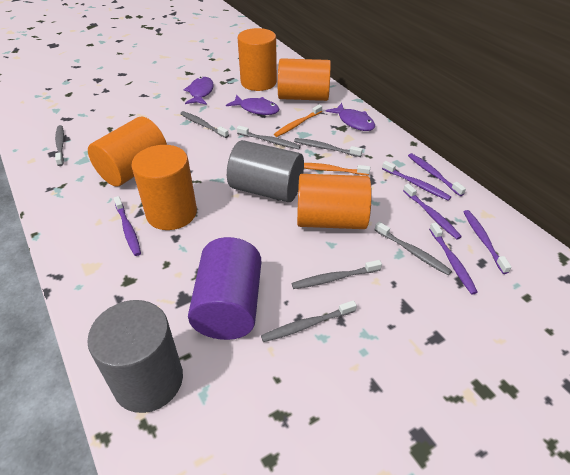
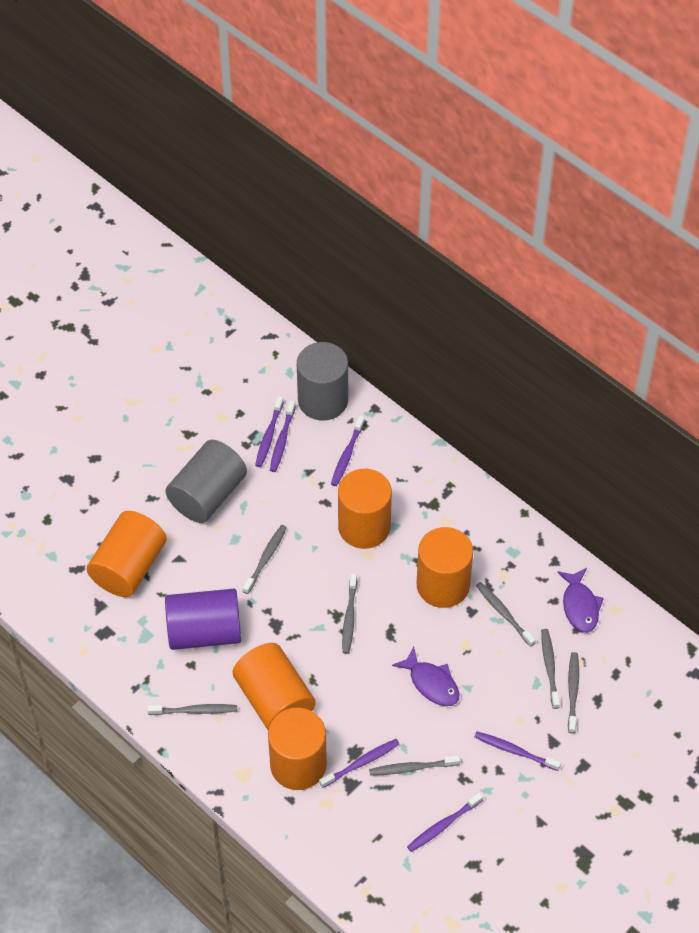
orange toothbrush: 2 -> 0
purple fish: 3 -> 2

